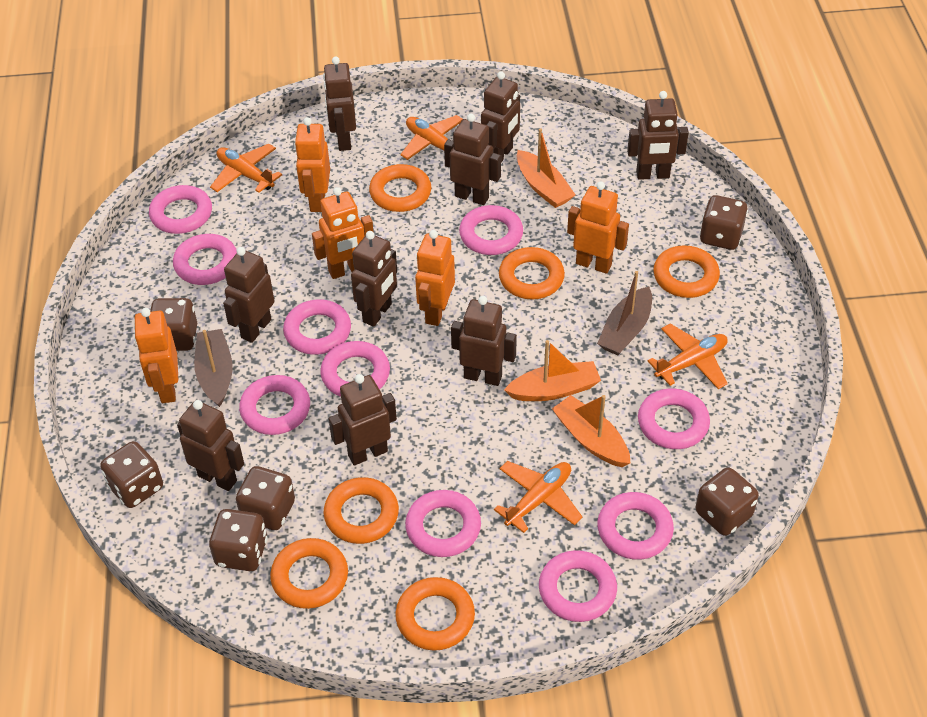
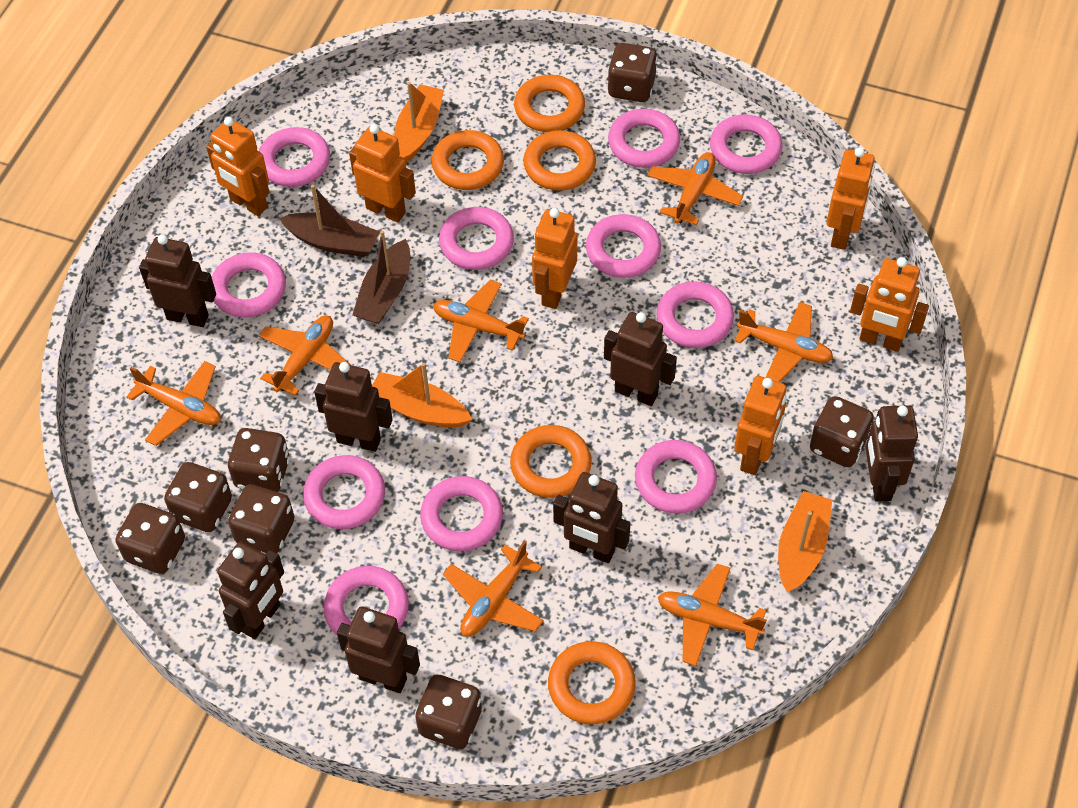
brown dice: 6 -> 7
brown robot: 9 -> 7
orange plane: 4 -> 7
orange ring: 6 -> 5
orange robot: 5 -> 6
pink ring: 10 -> 11

